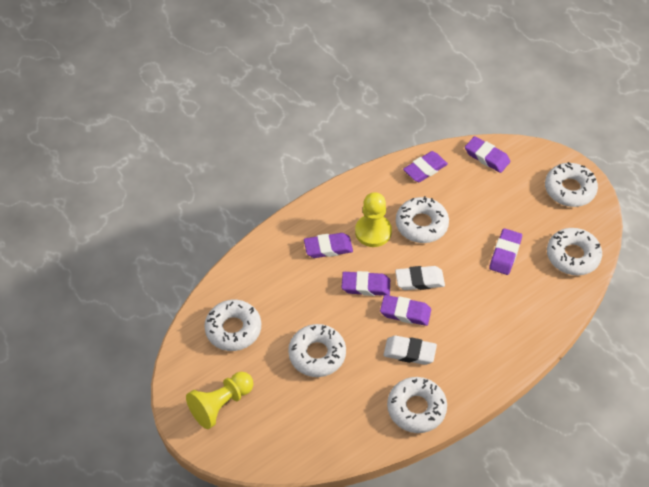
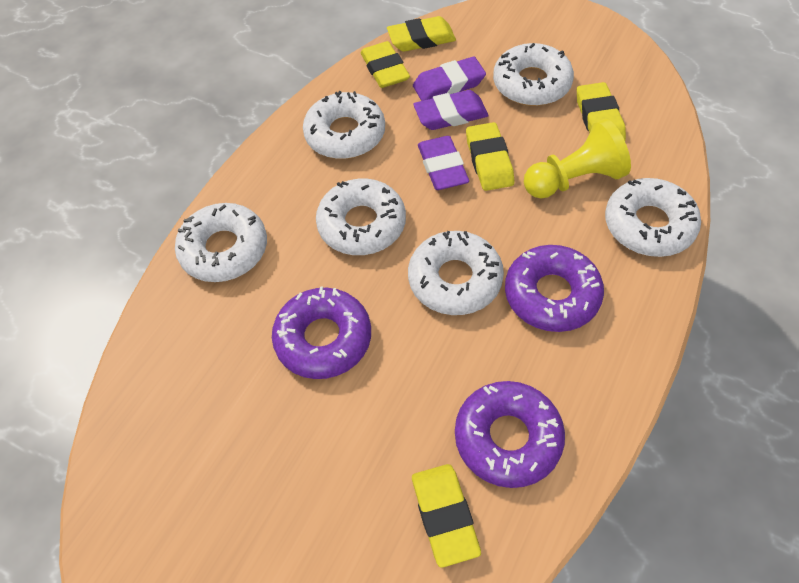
purple donut: 0 -> 3
purple eraser: 6 -> 3
white eraser: 2 -> 0
yellow eraser: 0 -> 5
yellow pawn: 2 -> 1

